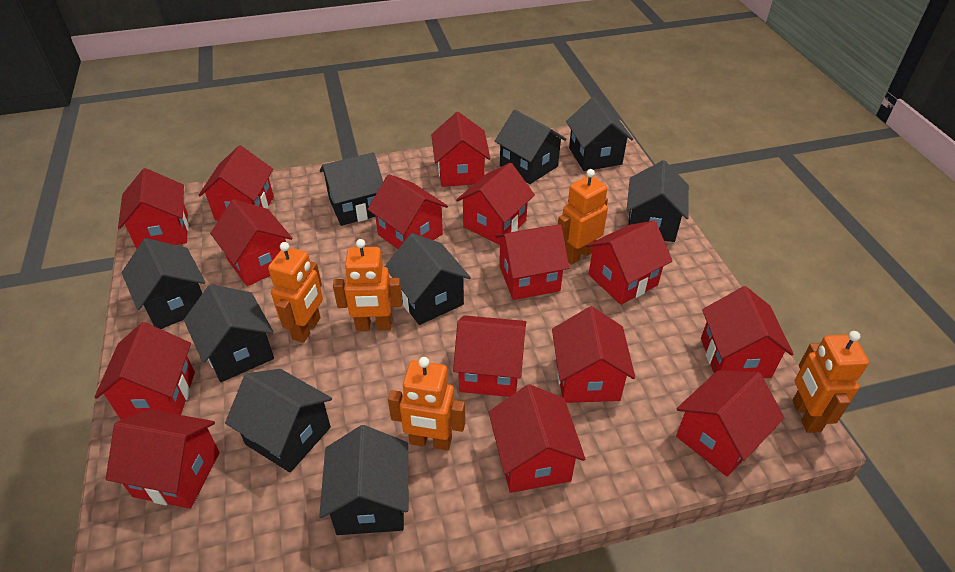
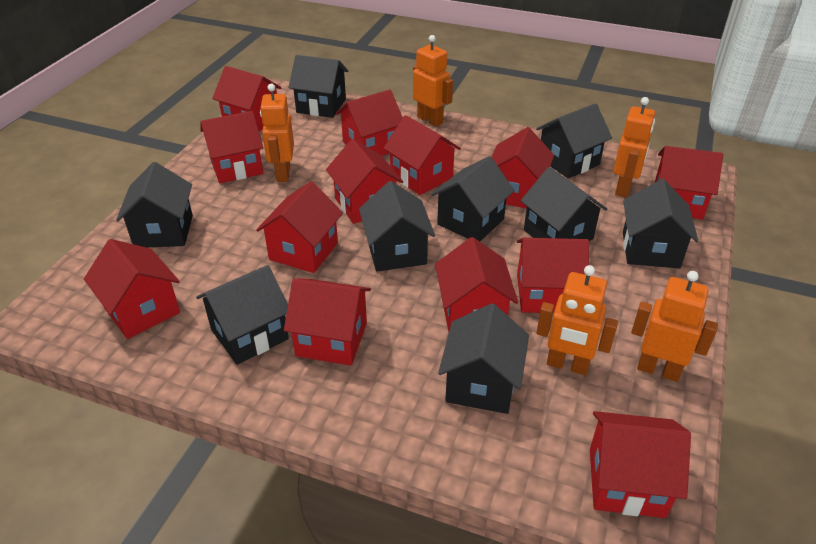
red house: 15 -> 13

